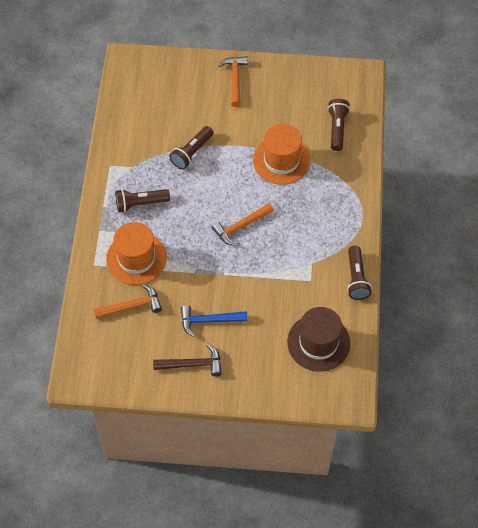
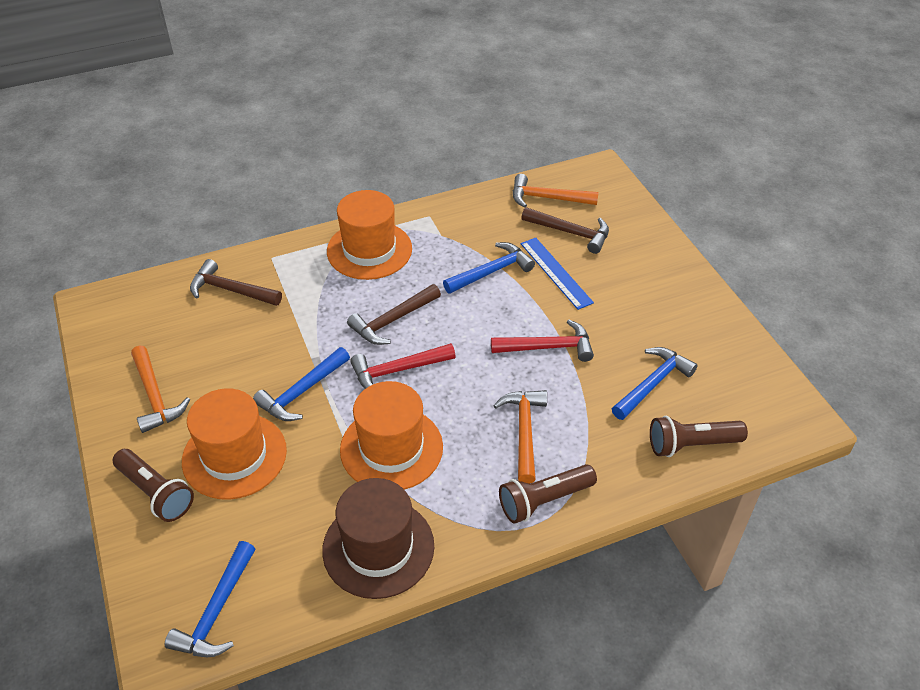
blue hammer: 1 -> 4
blue ruler: 0 -> 1
brown flashlight: 4 -> 3
brown hammer: 1 -> 3
orange hat: 2 -> 3
red hammer: 0 -> 2

